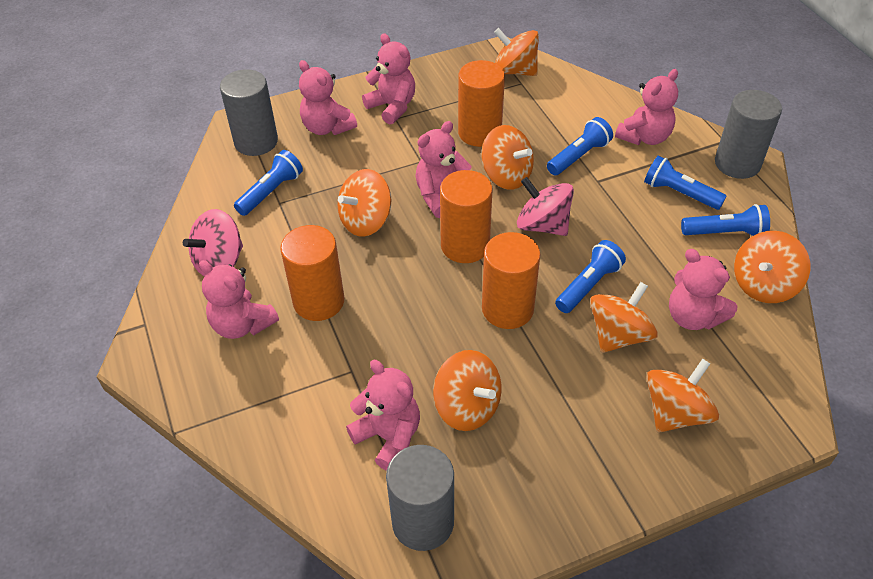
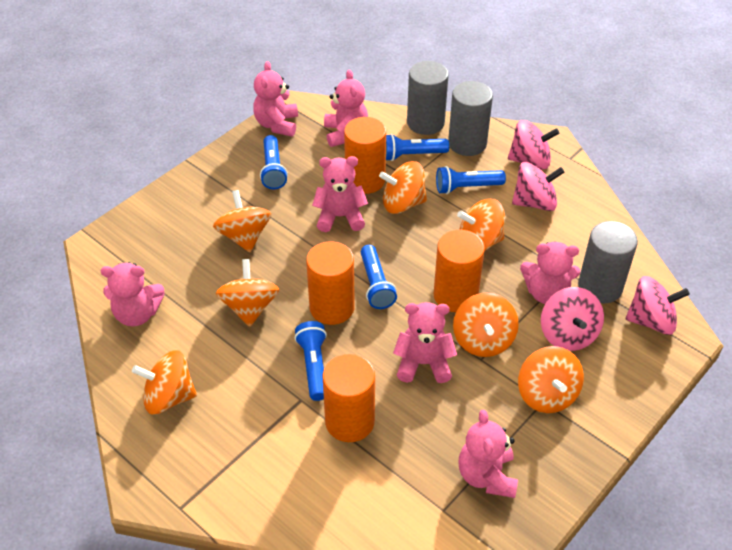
pink spinning top: 2 -> 4

